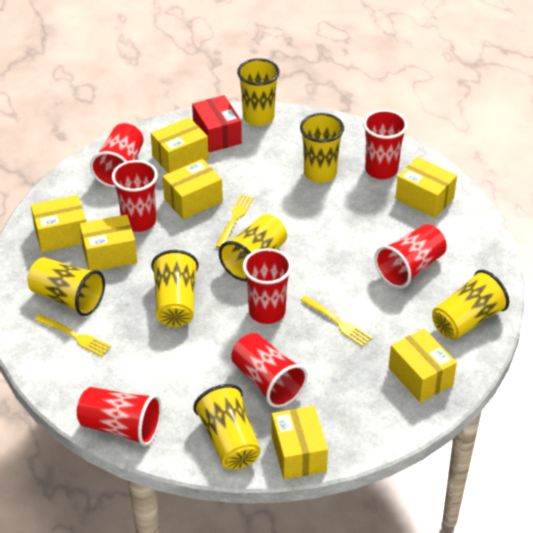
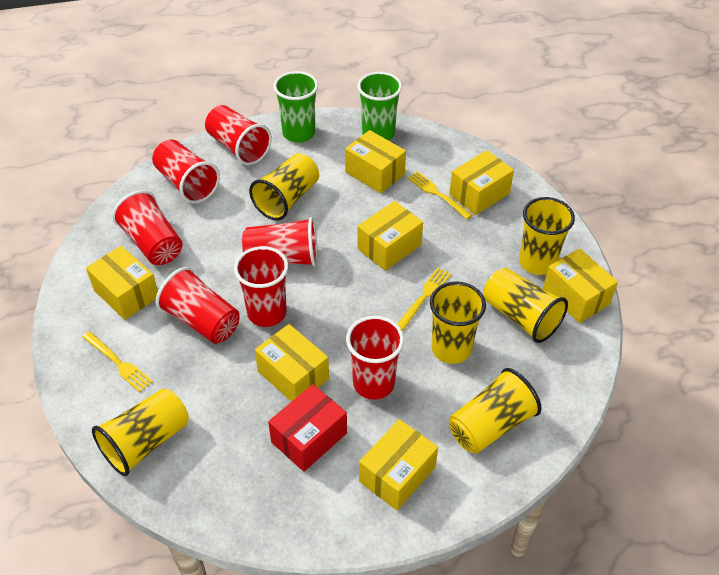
green cup: 0 -> 2
yellow cup: 7 -> 6

